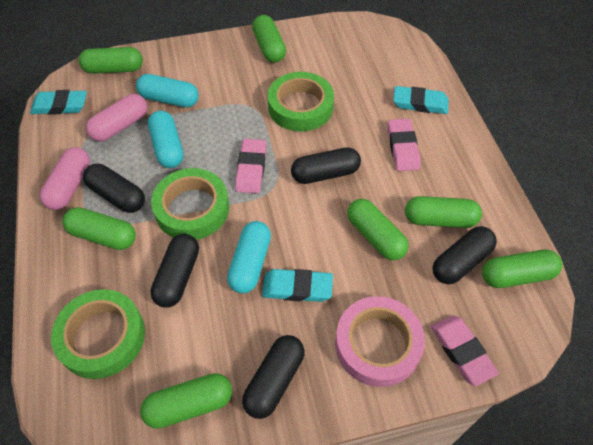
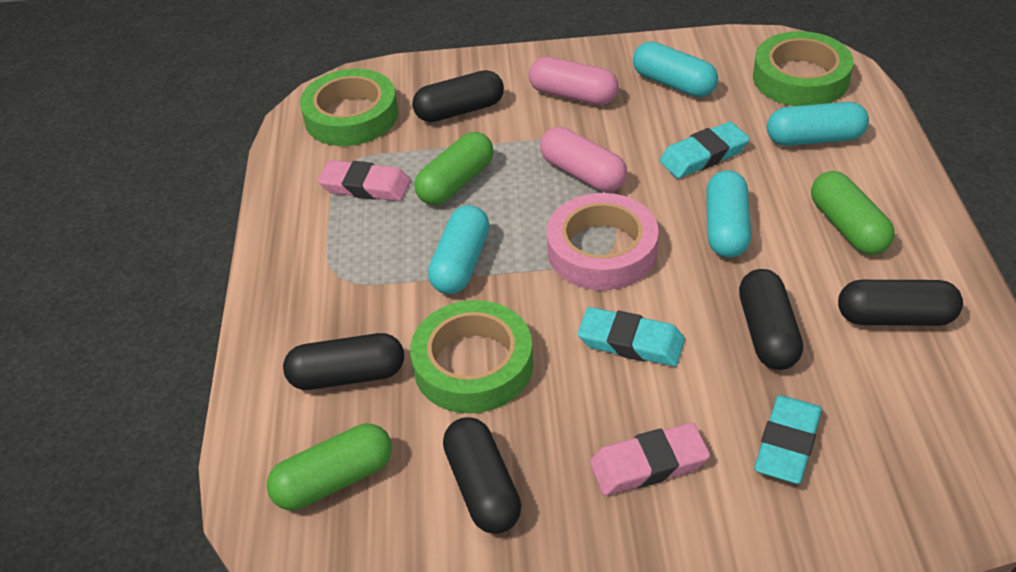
green capsule: 7 -> 3
pink eraser: 3 -> 2
turquoise capsule: 3 -> 4

